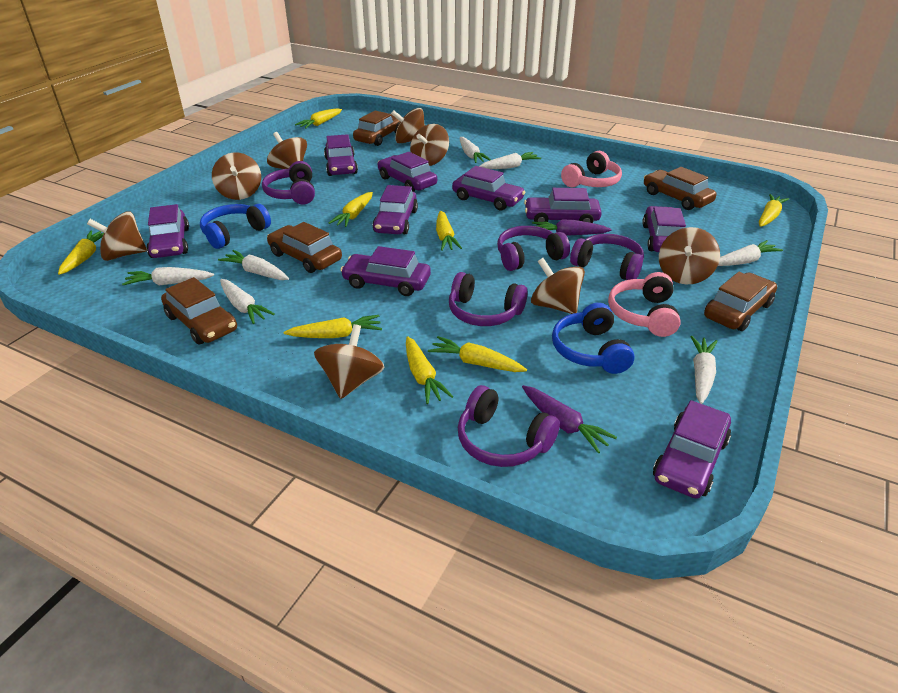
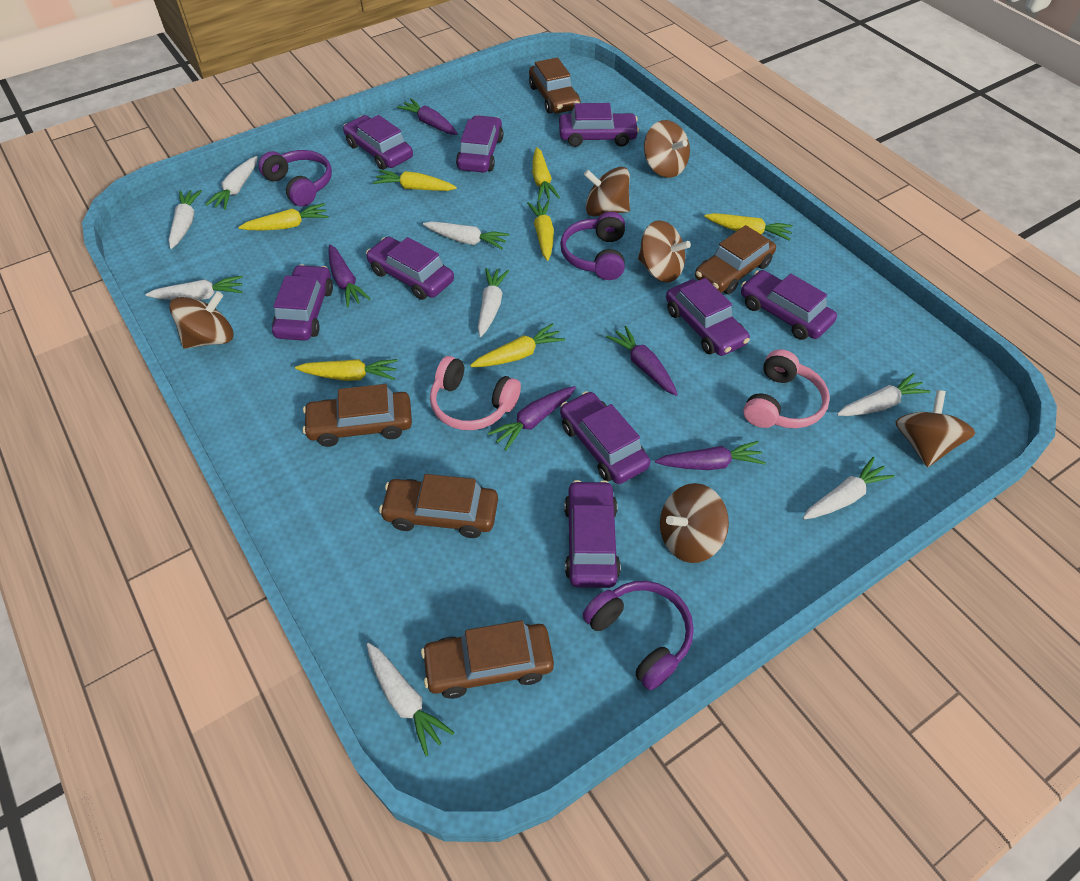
blue headphones: 2 -> 0
brown spinning top: 8 -> 6
purple carrot: 2 -> 5
purple headphones: 5 -> 3
white carrot: 7 -> 8
yellow carrot: 8 -> 7

